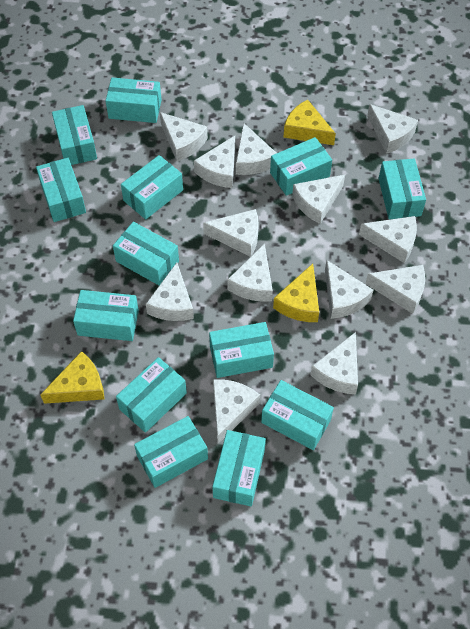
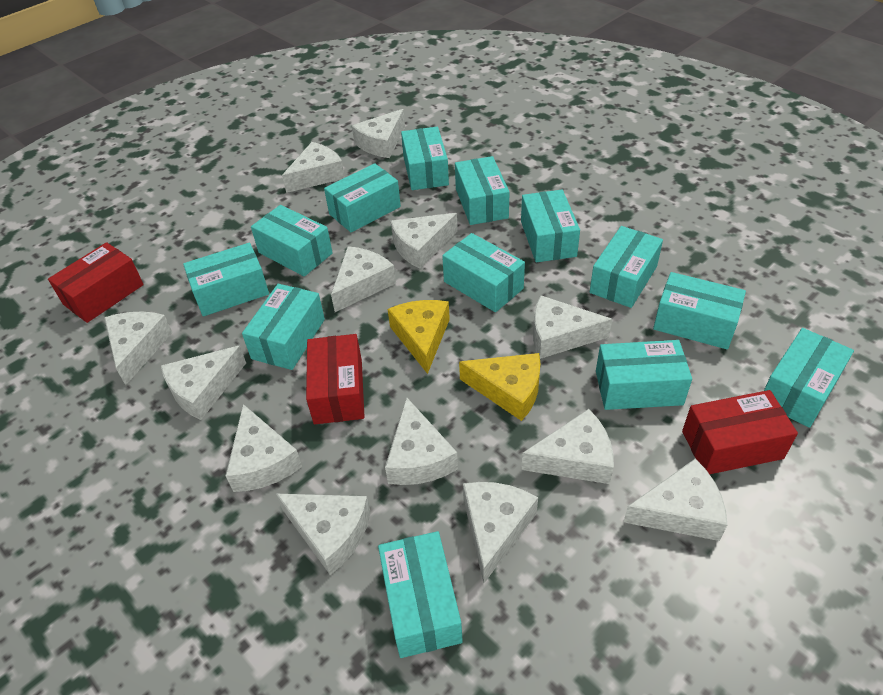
red box: 0 -> 3
yellow cheese: 3 -> 2

